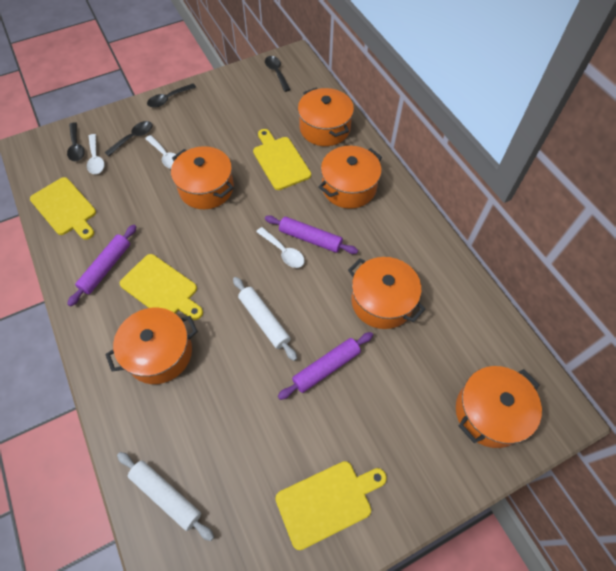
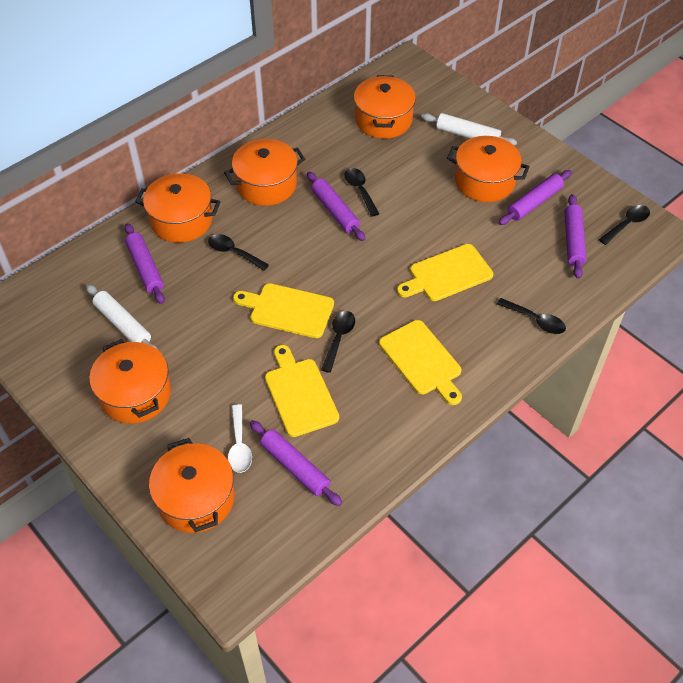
black spoon: 4 -> 5
purple rolling pin: 3 -> 5
white spoon: 3 -> 1

